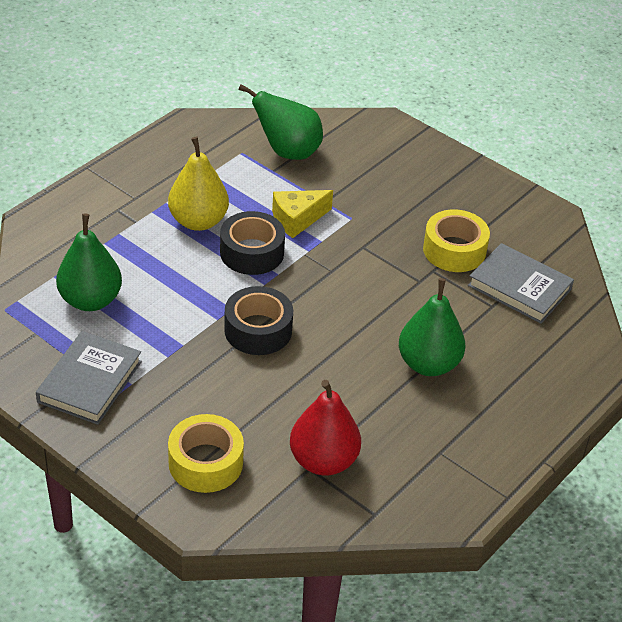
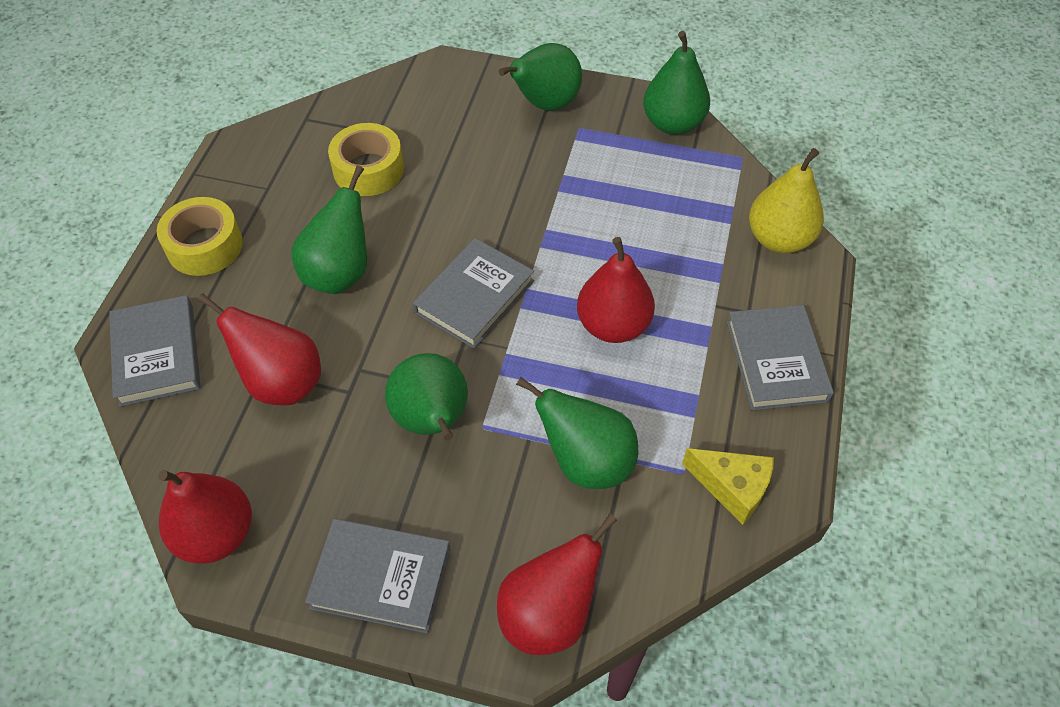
black tape: 2 -> 0
green pear: 3 -> 5
grey book: 2 -> 4
red pear: 1 -> 4

